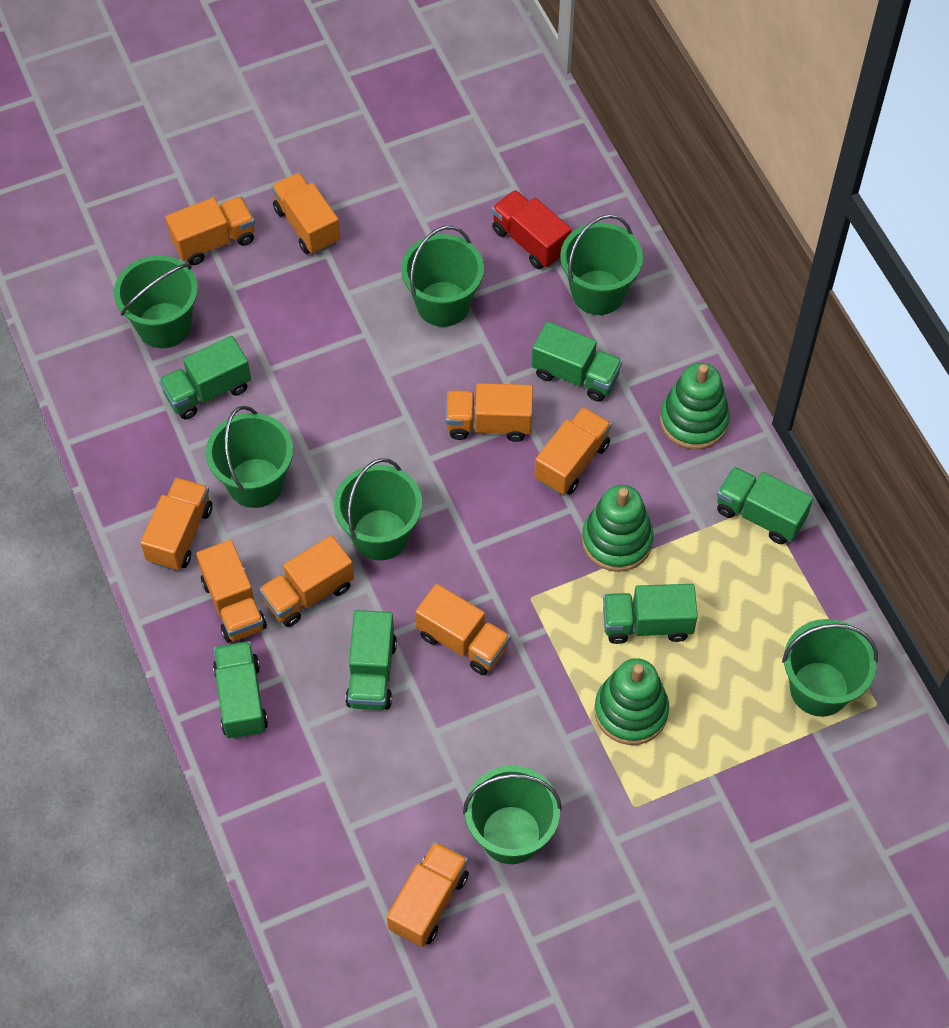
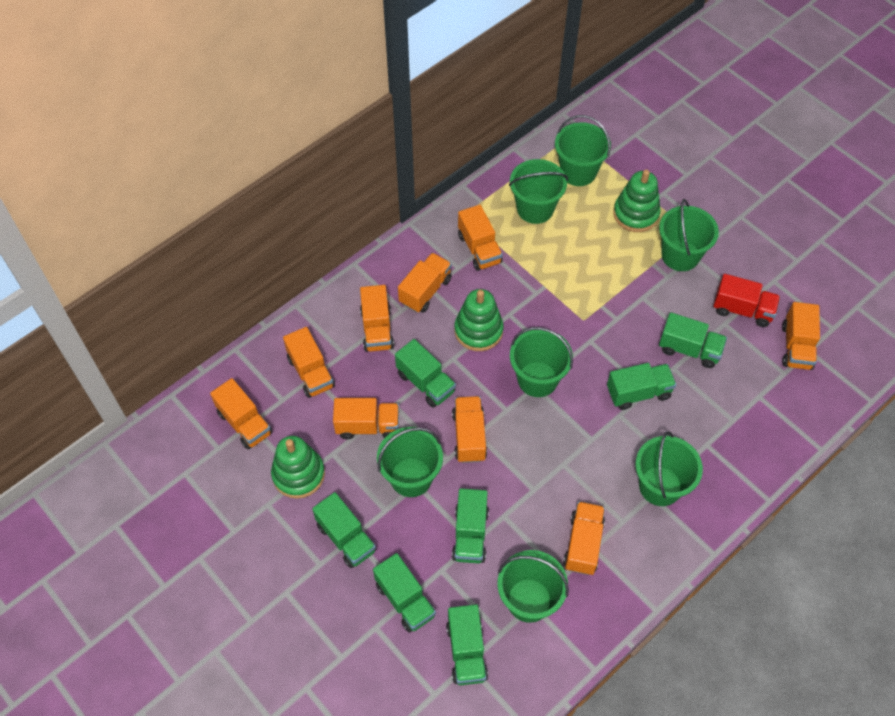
green truck: 6 -> 7

